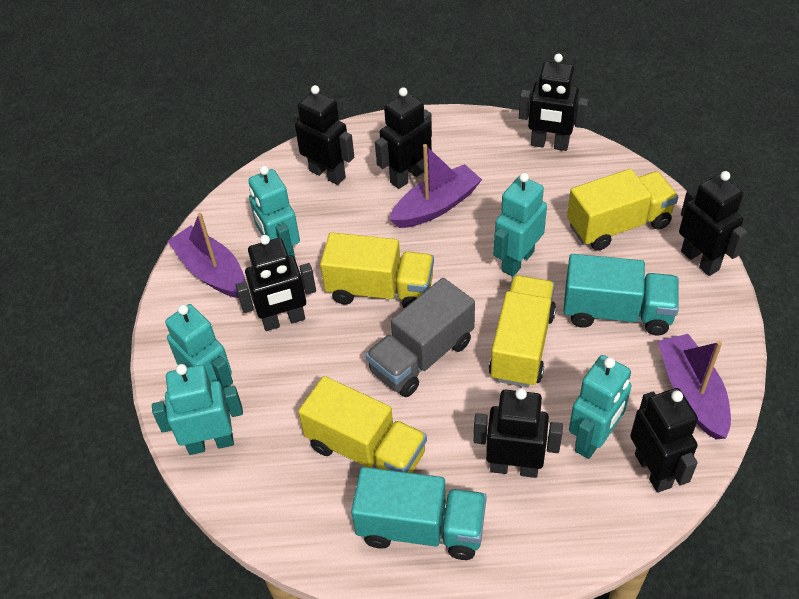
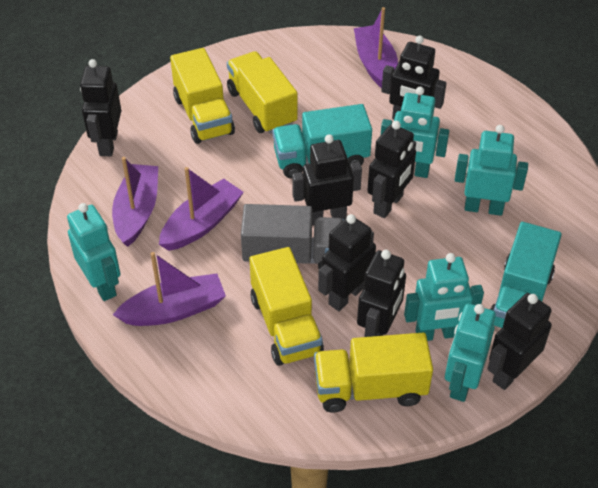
purple boat: 3 -> 4

